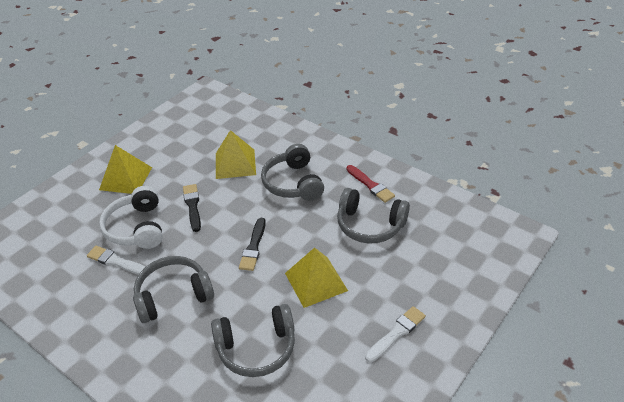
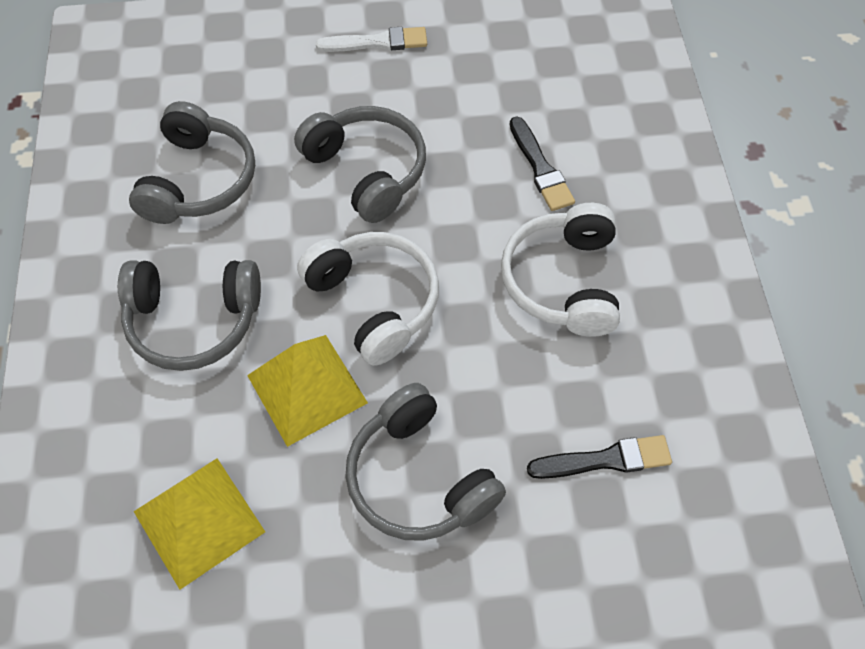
red brush: 1 -> 0
white brush: 2 -> 1
white headphones: 1 -> 2
yellow pyramid: 3 -> 2

